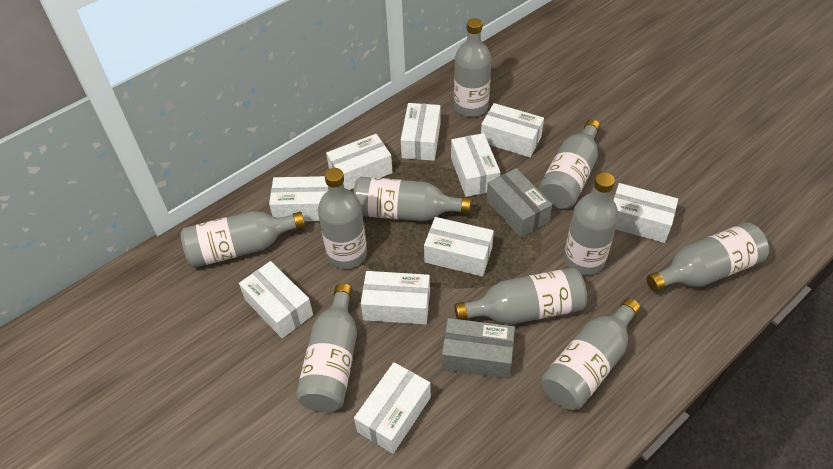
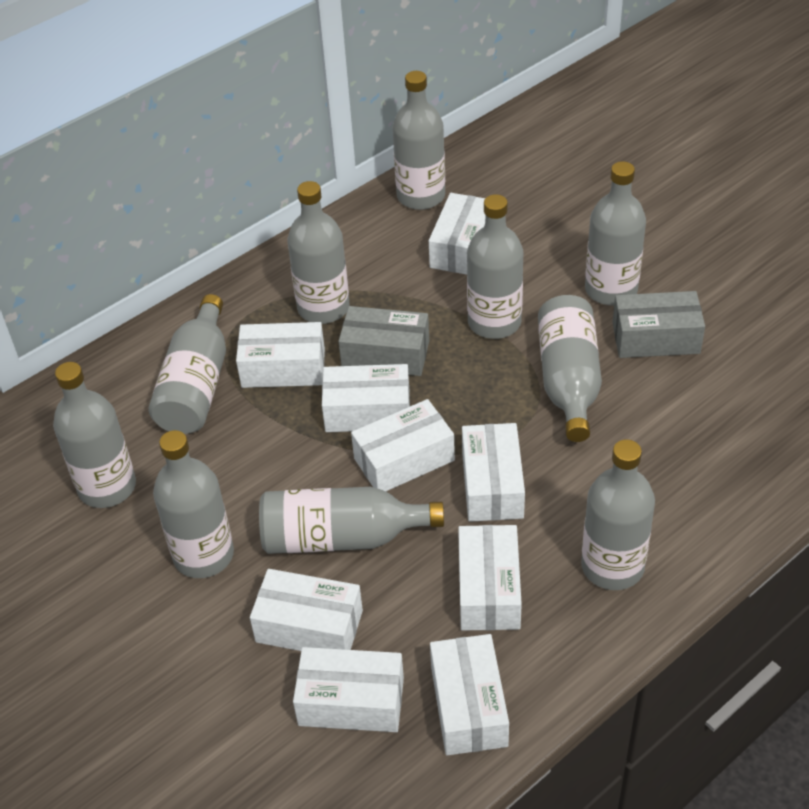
white box: 10 -> 9

